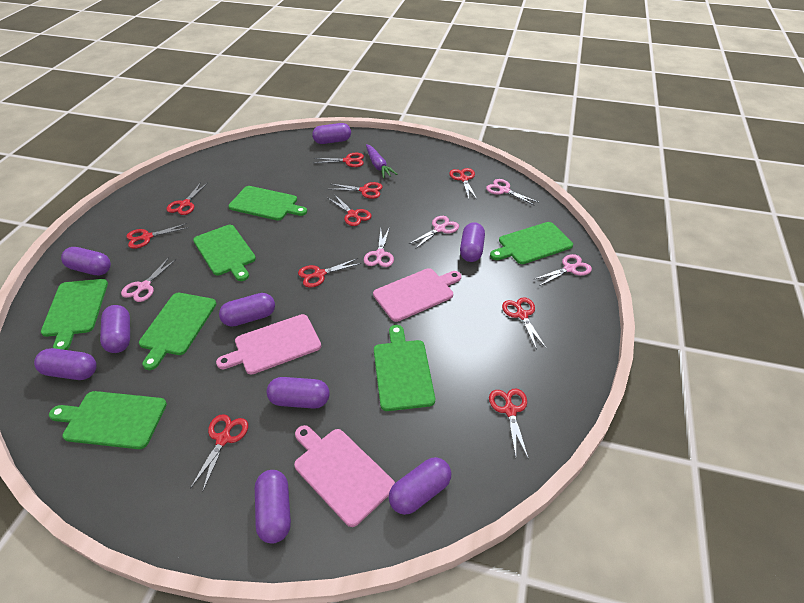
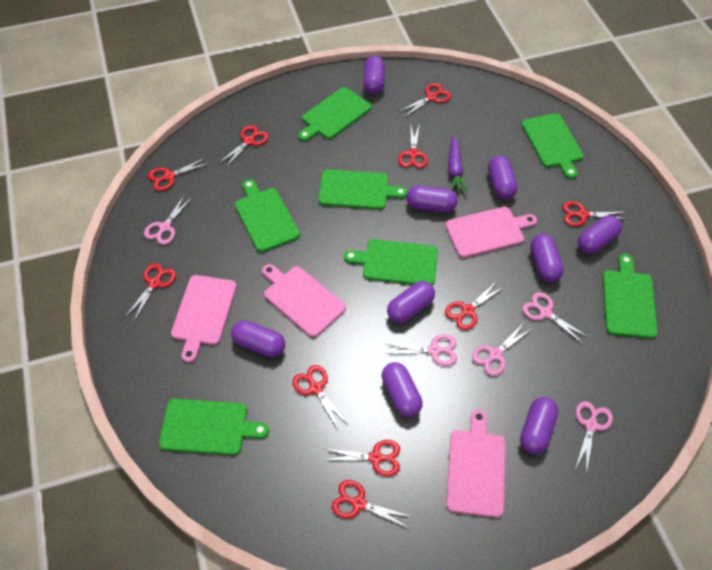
pink cutting board: 3 -> 4

